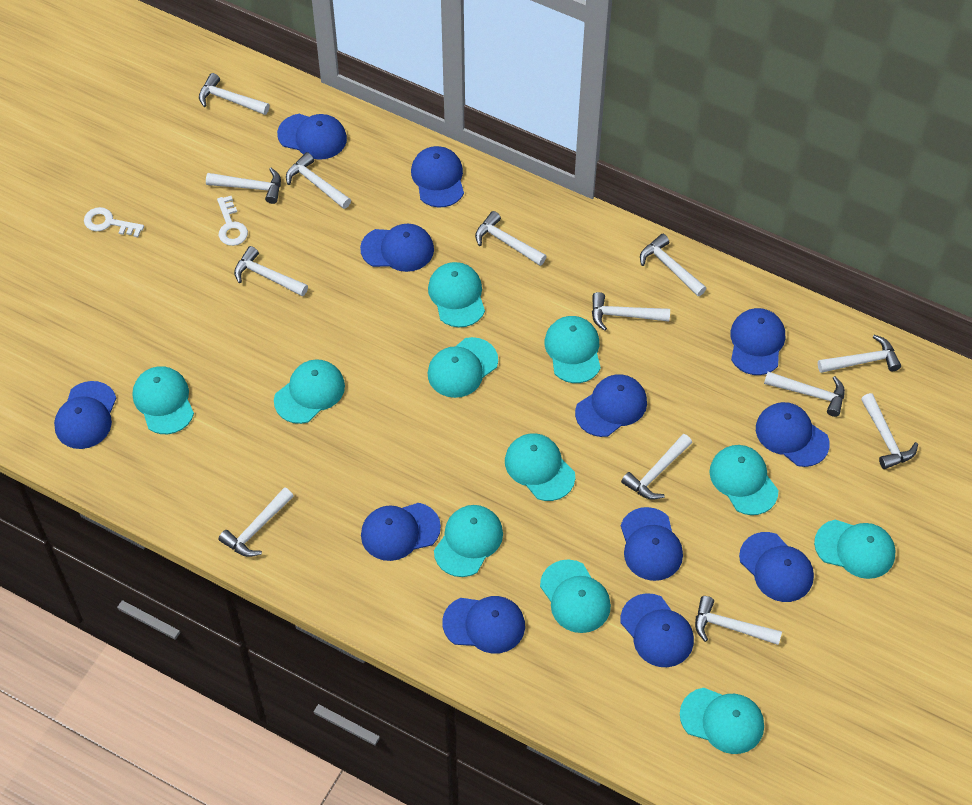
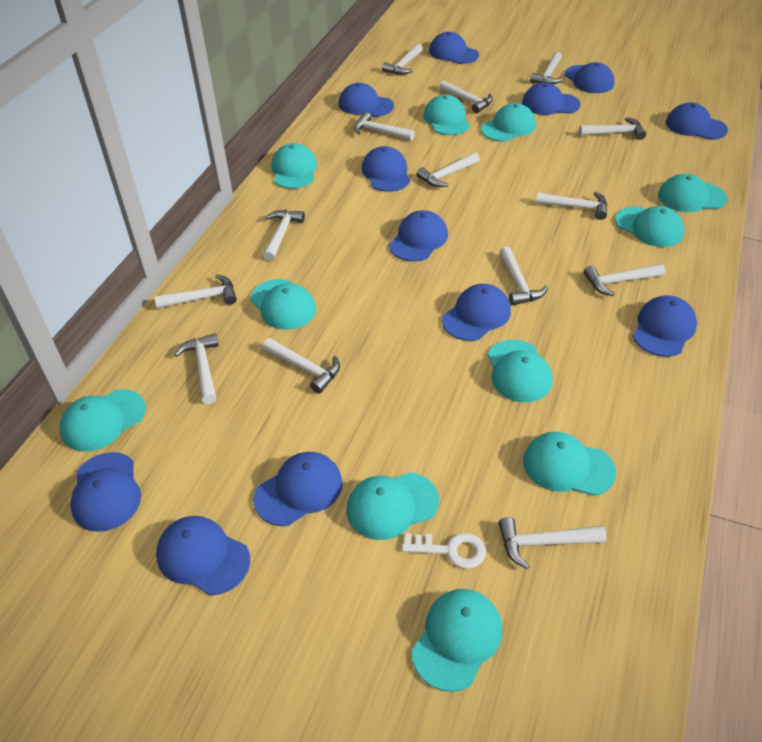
white hammer: 13 -> 14
white key: 2 -> 1

